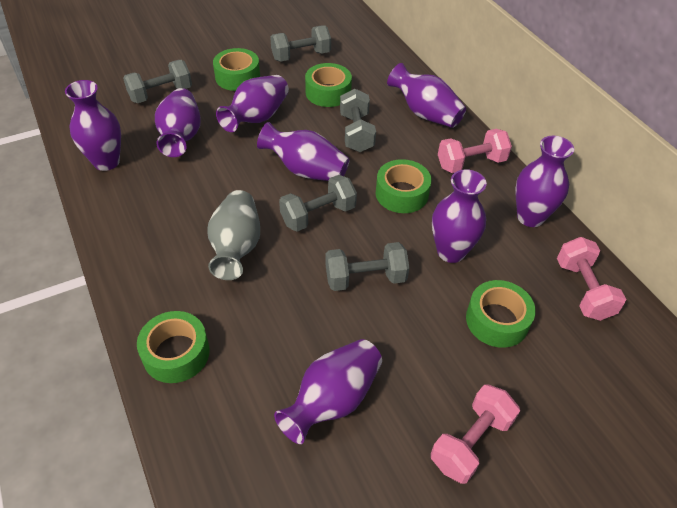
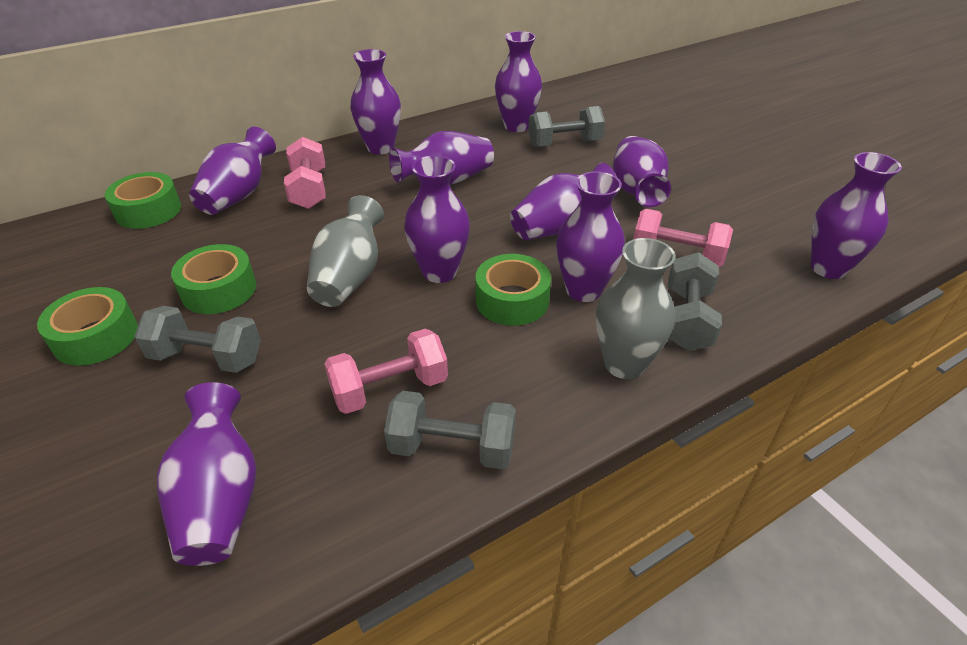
green tape: 5 -> 4
grey dumbbell: 5 -> 4
grey vase: 1 -> 2
purple vase: 8 -> 10

